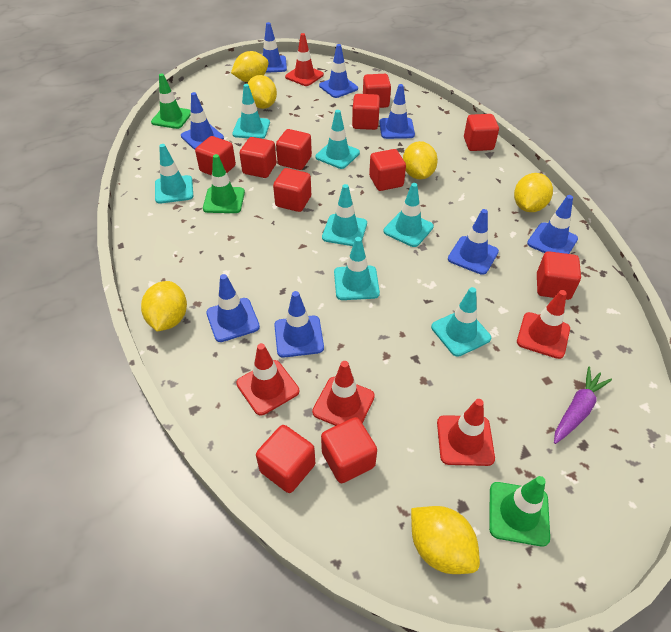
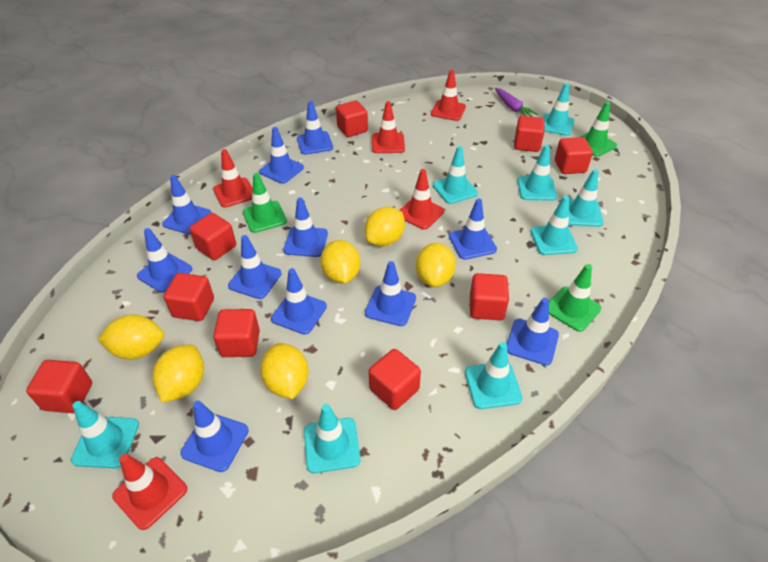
blue traffic cone: 8 -> 11
red cube: 11 -> 9
turquoise traffic cone: 7 -> 8

